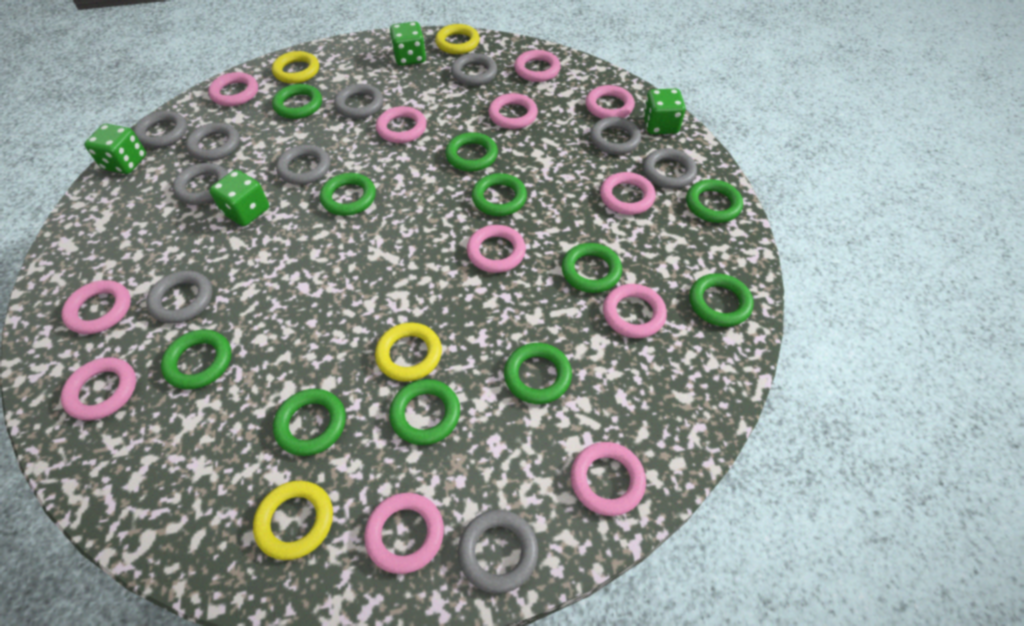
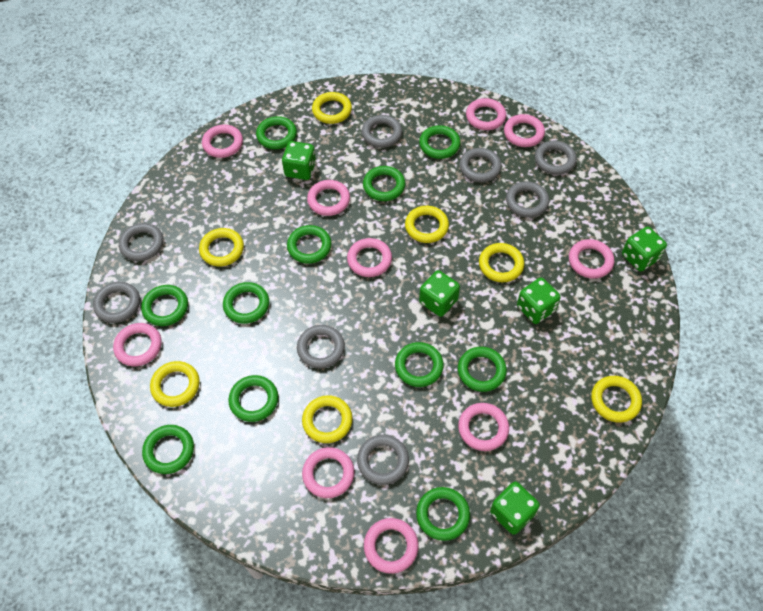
green dice: 4 -> 5
grey ring: 10 -> 8
pink ring: 12 -> 10
yellow ring: 4 -> 7

